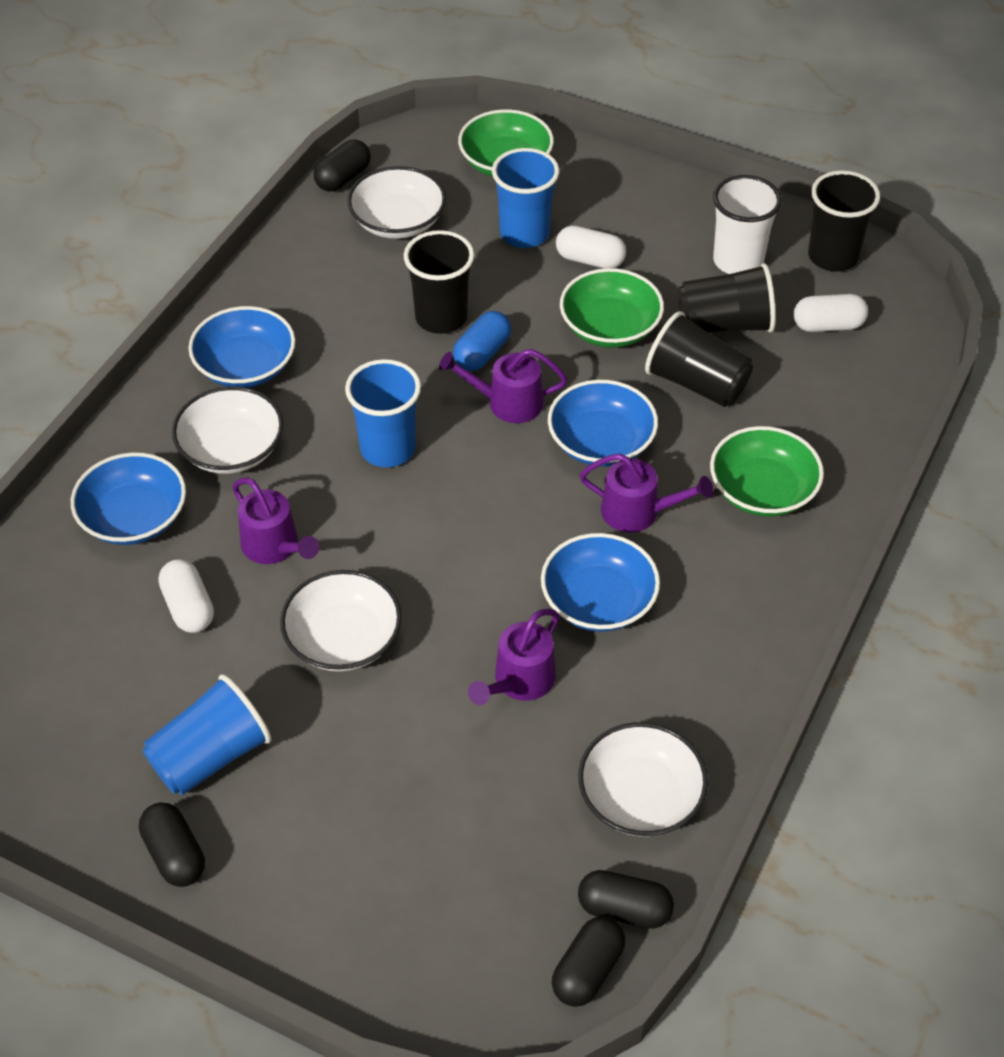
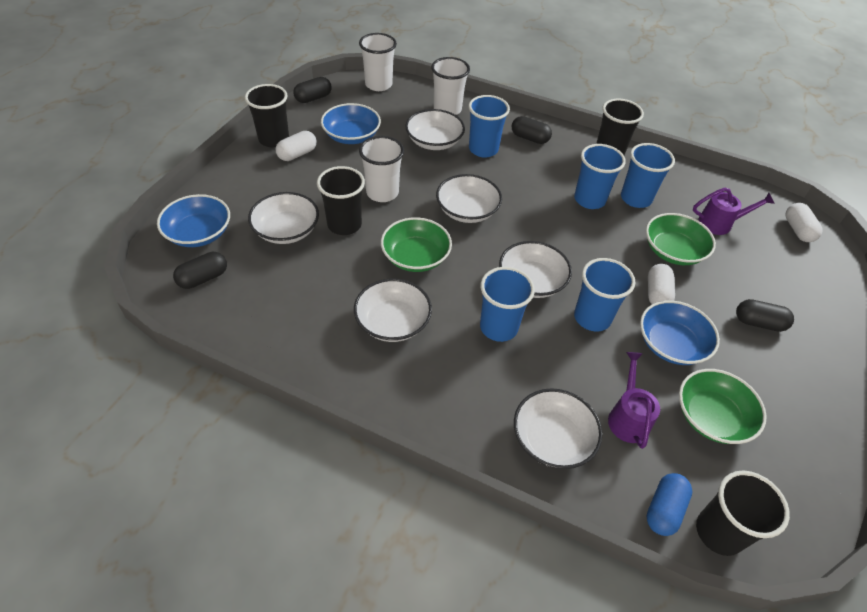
blue bowl: 4 -> 3
blue cup: 3 -> 5
purple watering can: 4 -> 2
white bowl: 4 -> 6
white cup: 1 -> 3

